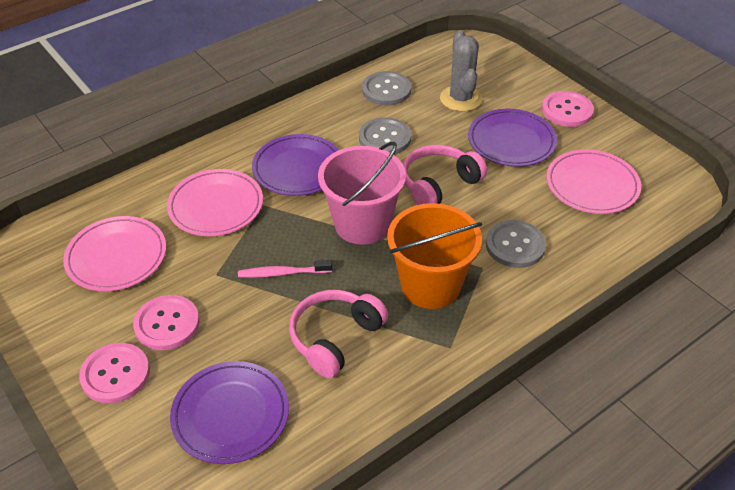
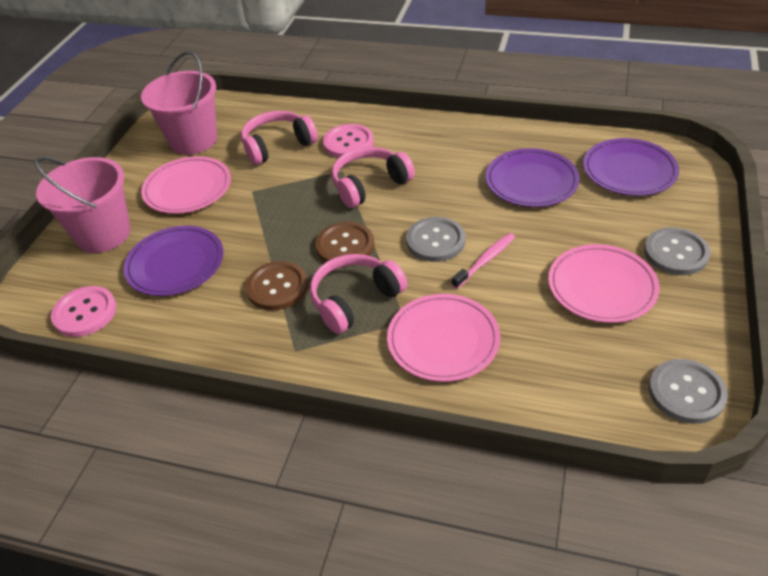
brown button: 0 -> 2
grey cactus: 1 -> 0
orange bucket: 1 -> 0
pink bucket: 1 -> 2
pink button: 3 -> 2
pink headphones: 2 -> 3

